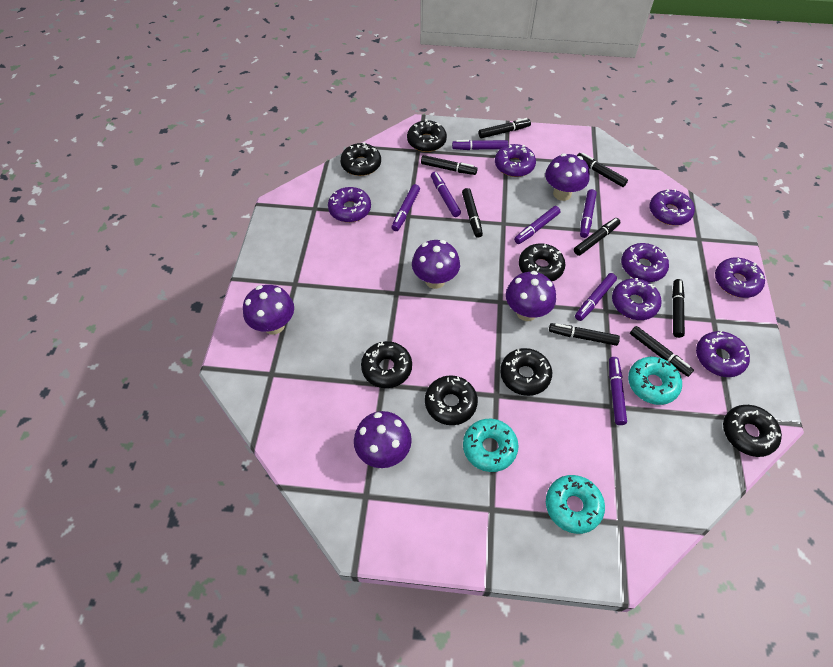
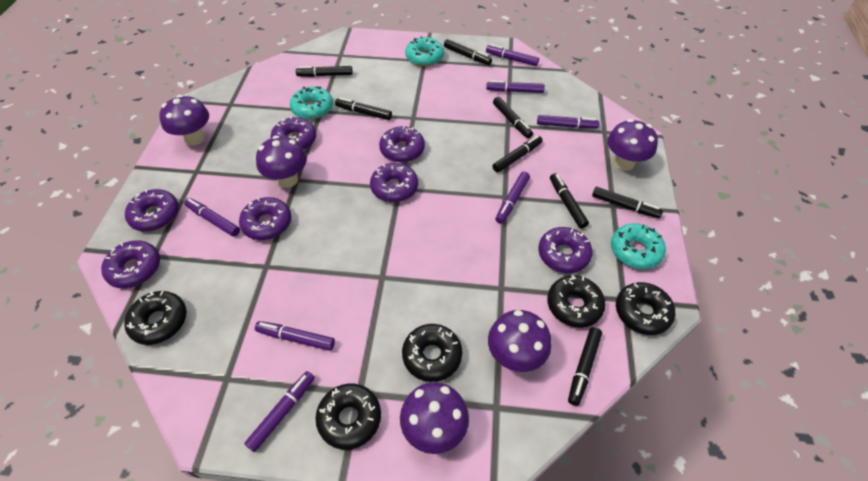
black donut: 7 -> 5

